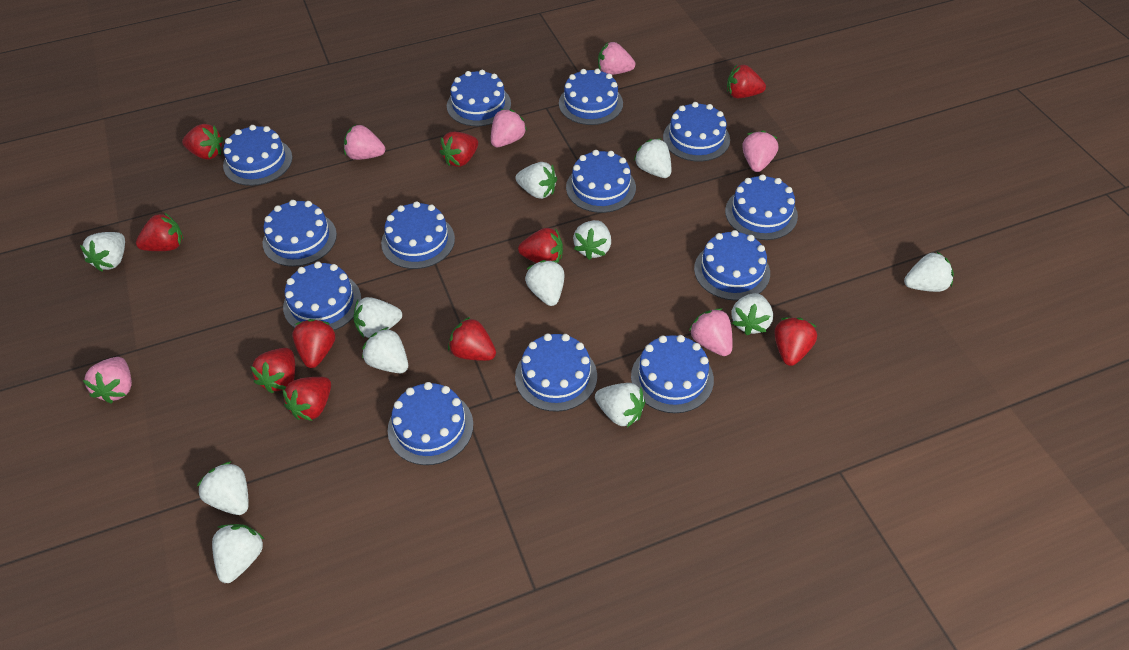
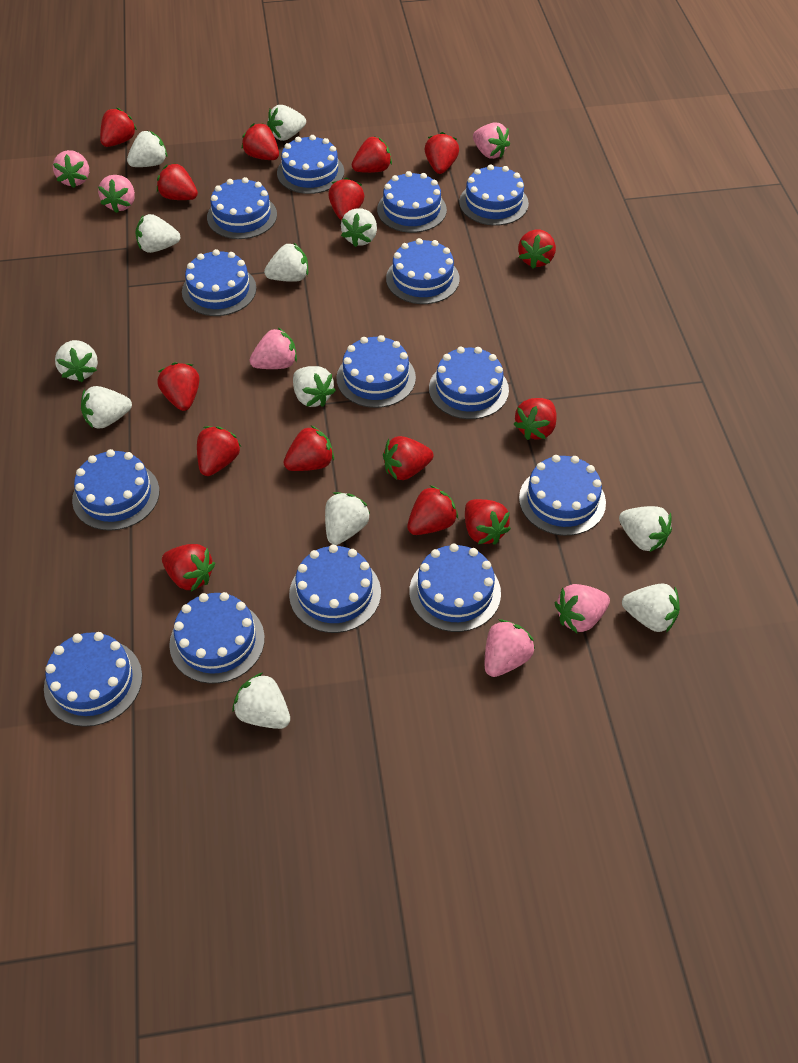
blue cake: 13 -> 14
red strawberry: 10 -> 15

